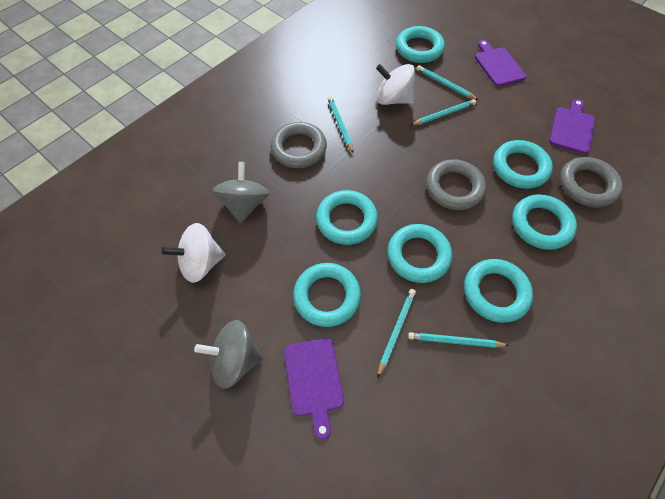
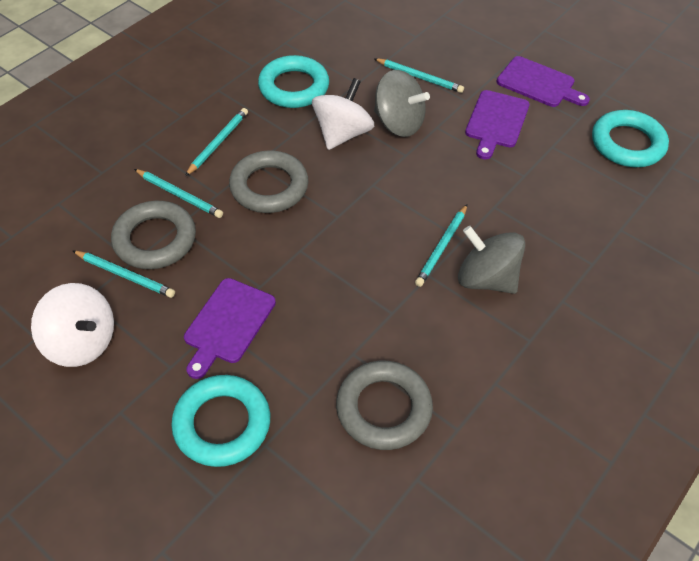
turquoise ring: 7 -> 3

